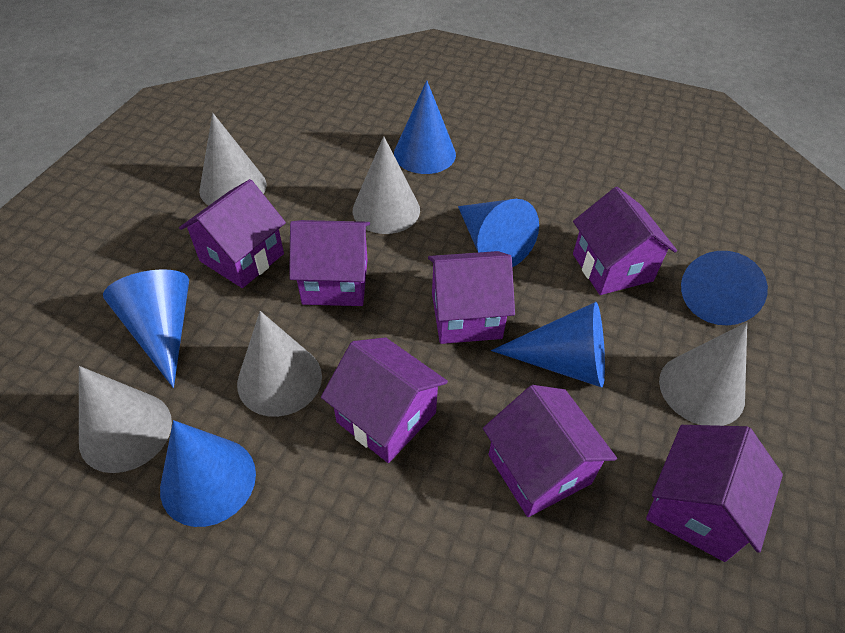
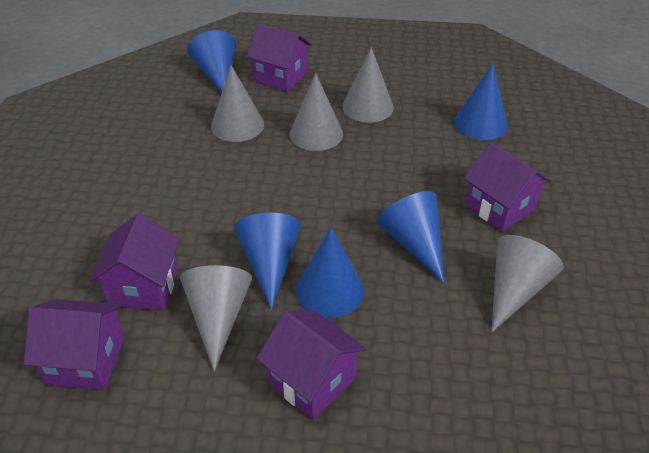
blue cone: 6 -> 5
purple house: 7 -> 5

